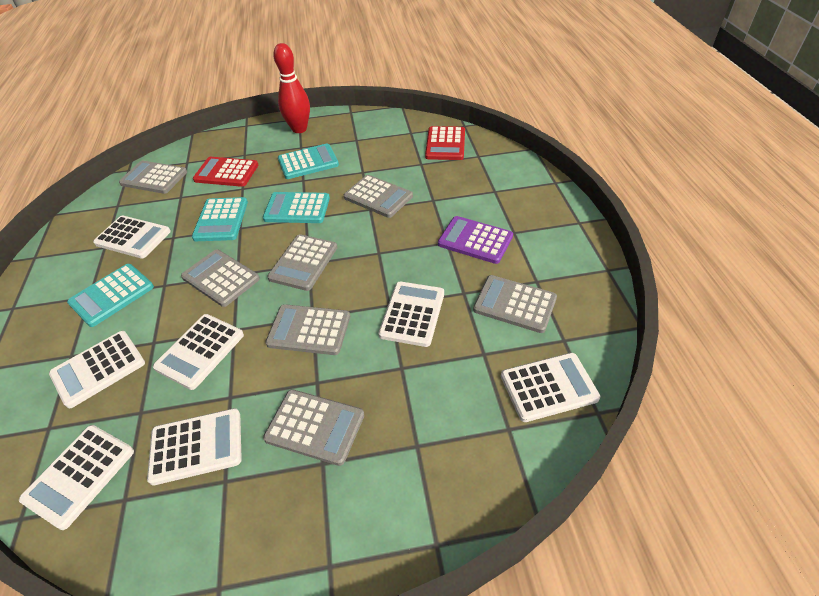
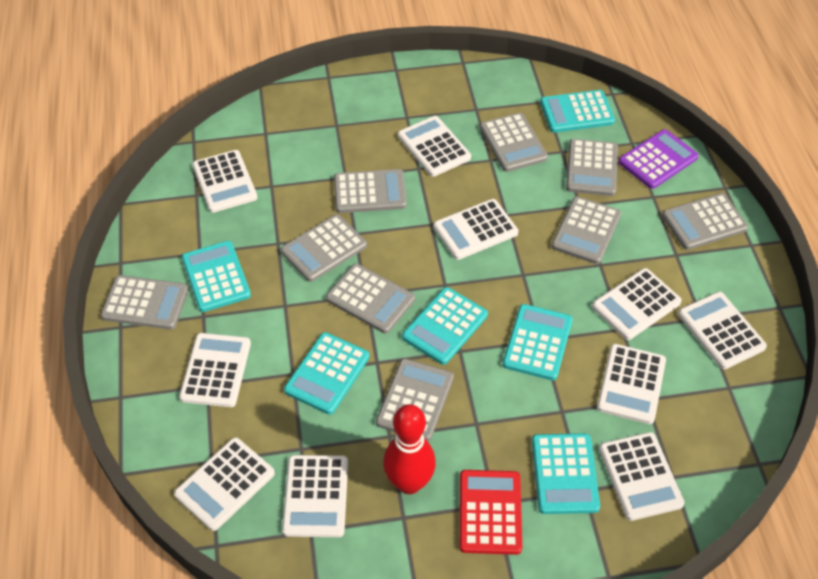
grey calculator: 7 -> 9
red calculator: 2 -> 1
turquoise calculator: 4 -> 6
white calculator: 7 -> 10

